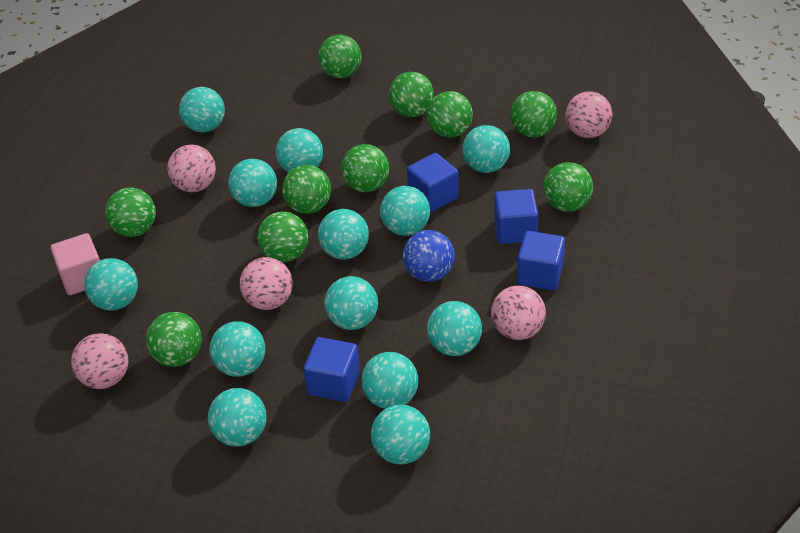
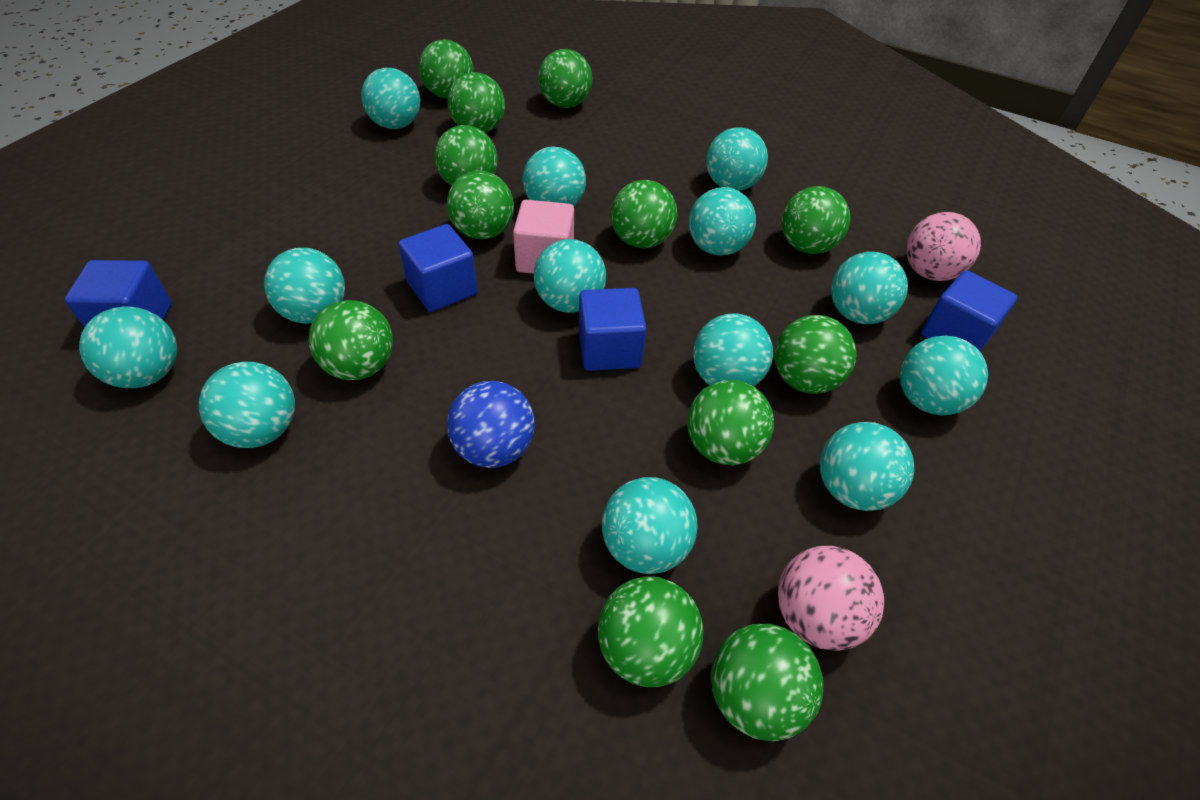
green ball: 10 -> 12
pink ball: 5 -> 2

